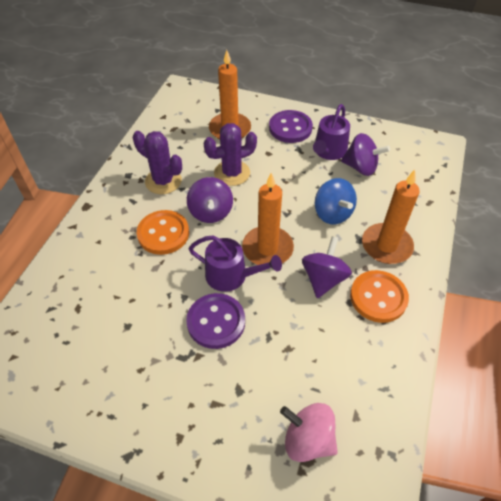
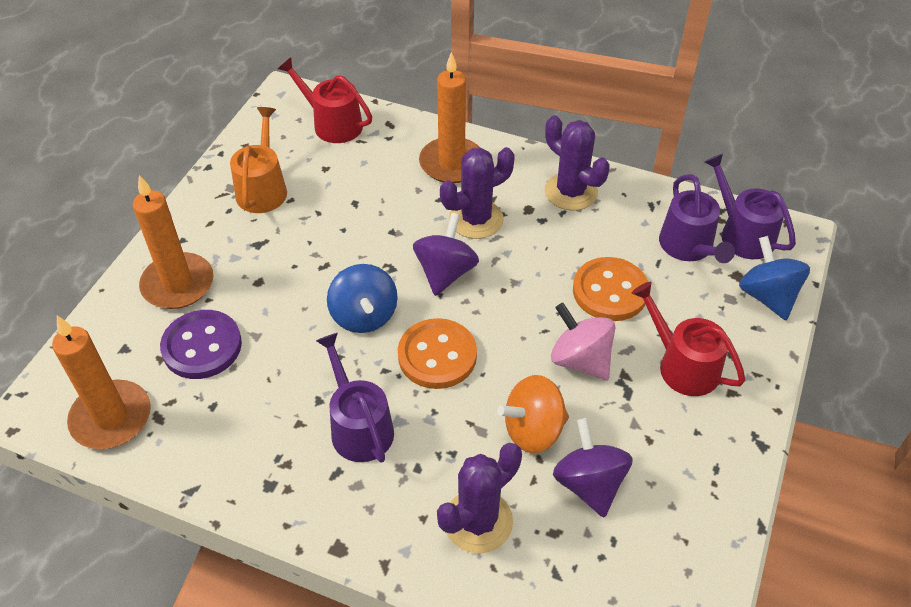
blue spinning top: 1 -> 2
orange spinning top: 0 -> 1
orange watering can: 0 -> 1
purple button: 2 -> 1
purple cactus: 2 -> 3
purple spinning top: 3 -> 2
purple watering can: 2 -> 3
red watering can: 0 -> 2

